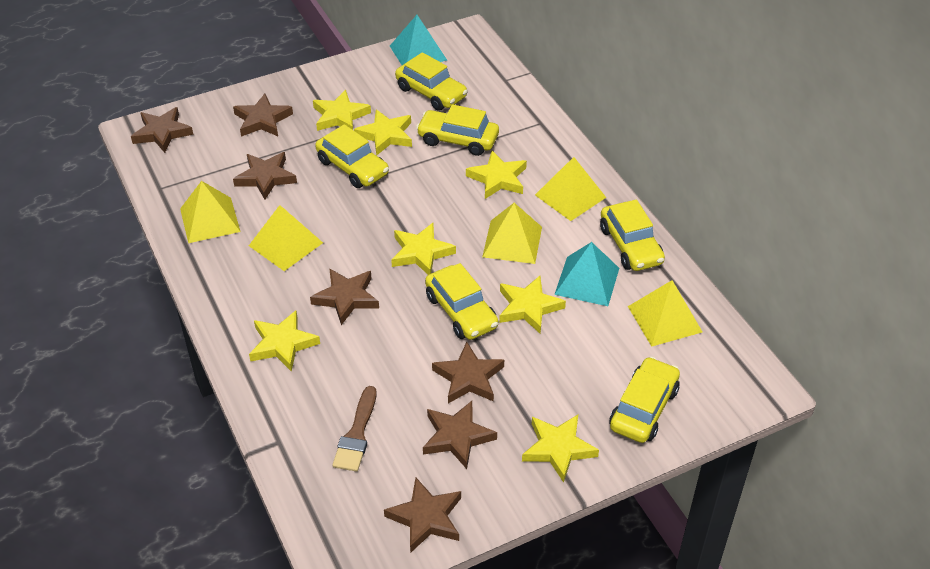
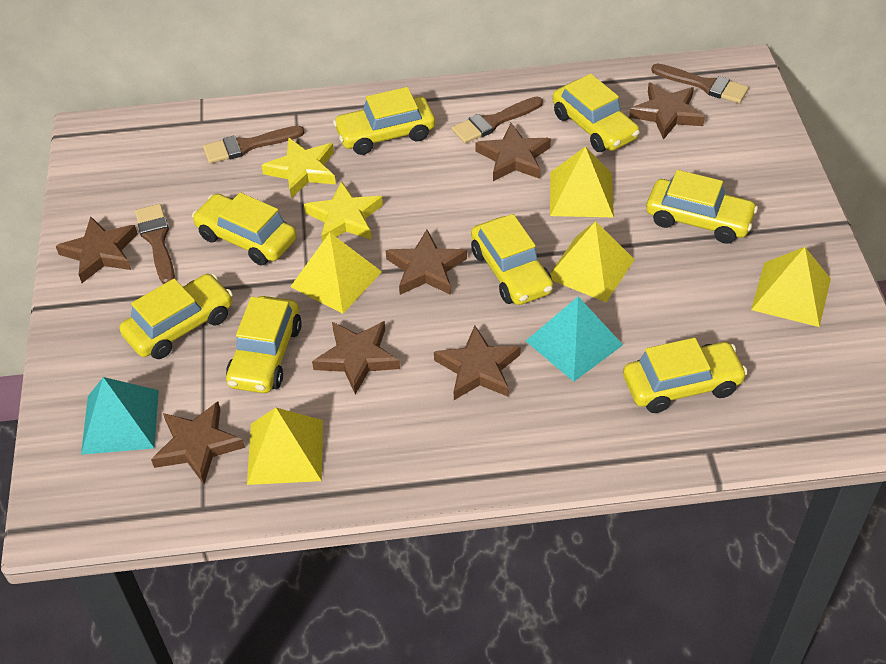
brown brush: 1 -> 4
yellow car: 6 -> 8
yellow star: 7 -> 2

